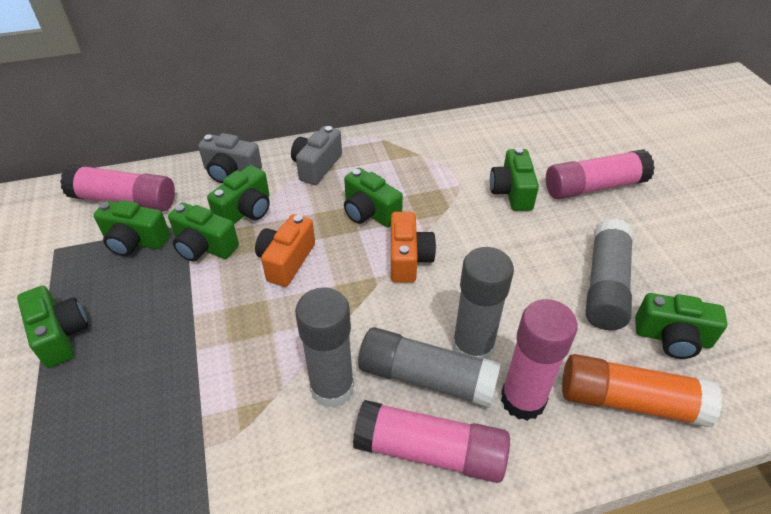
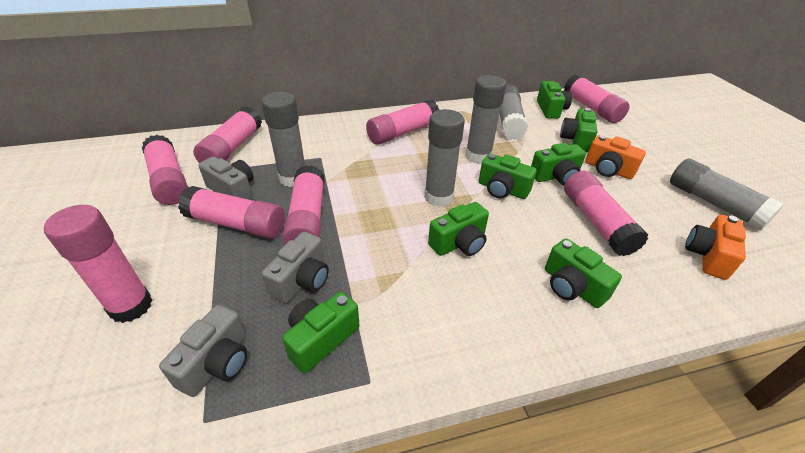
grey camera: 2 -> 3
grey glue stick: 4 -> 5
orange glue stick: 1 -> 0
pink glue stick: 4 -> 8

